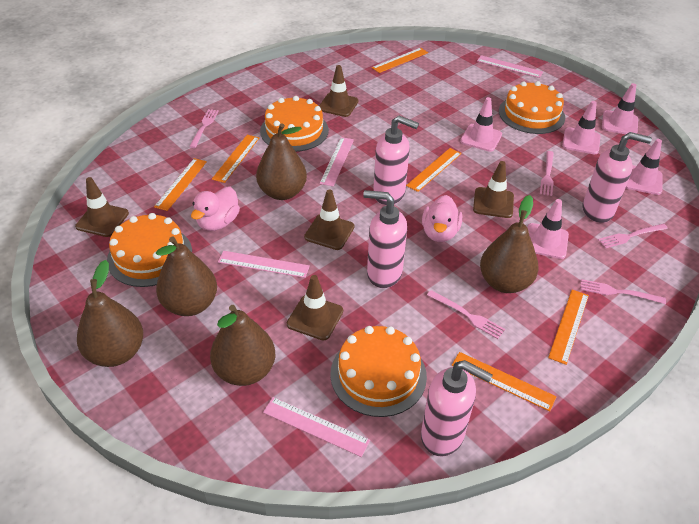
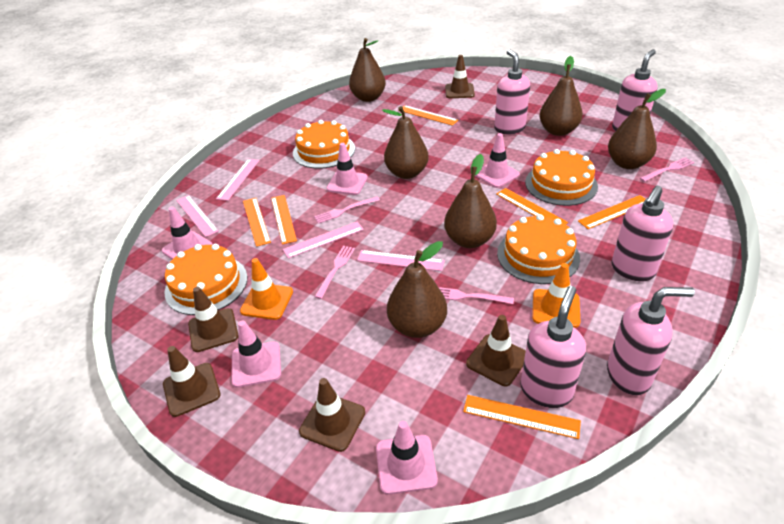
brown pear: 5 -> 6
orange traffic cone: 0 -> 2
pink duck: 2 -> 0
pink fork: 5 -> 4
pink soap dispenser: 4 -> 5

